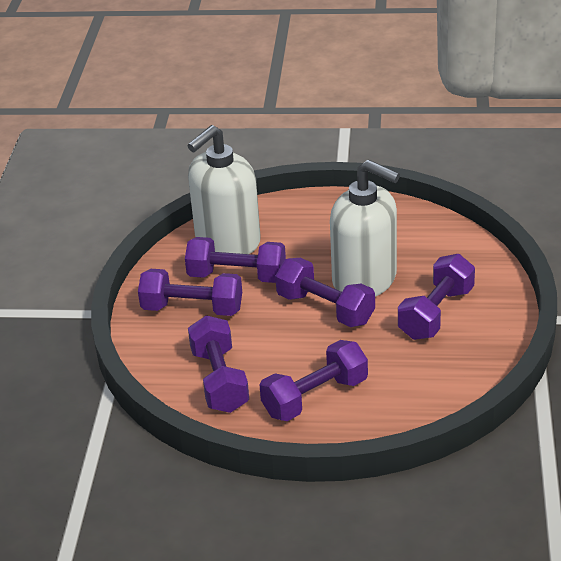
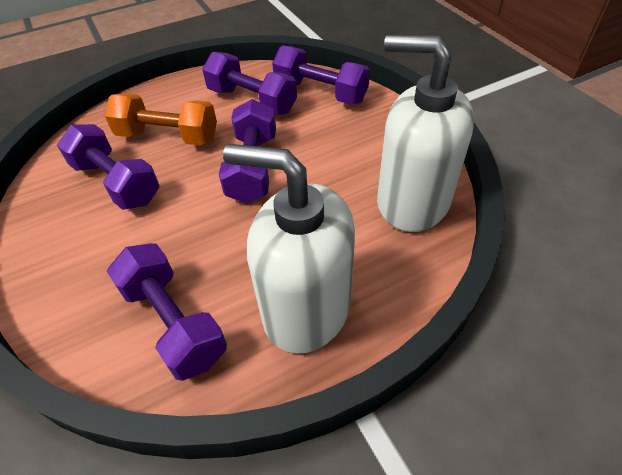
orange dumbbell: 0 -> 1
purple dumbbell: 6 -> 5

